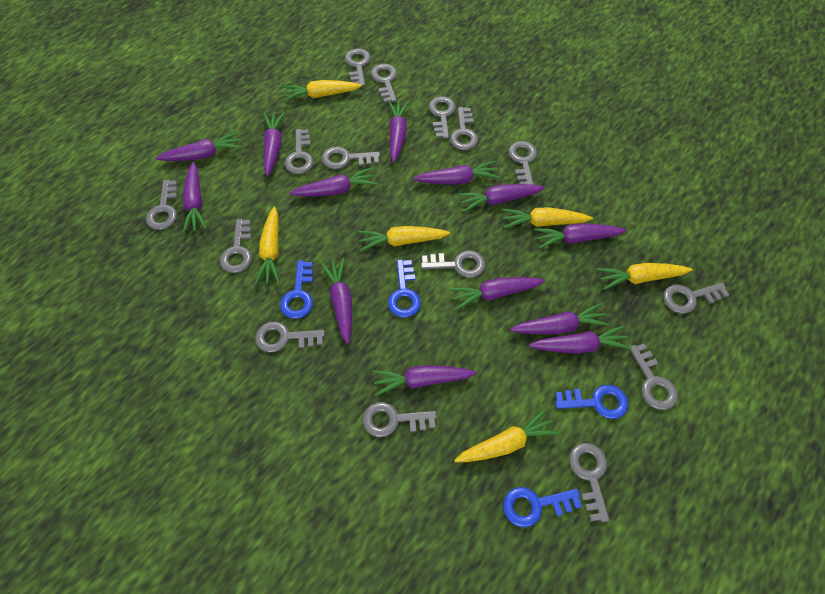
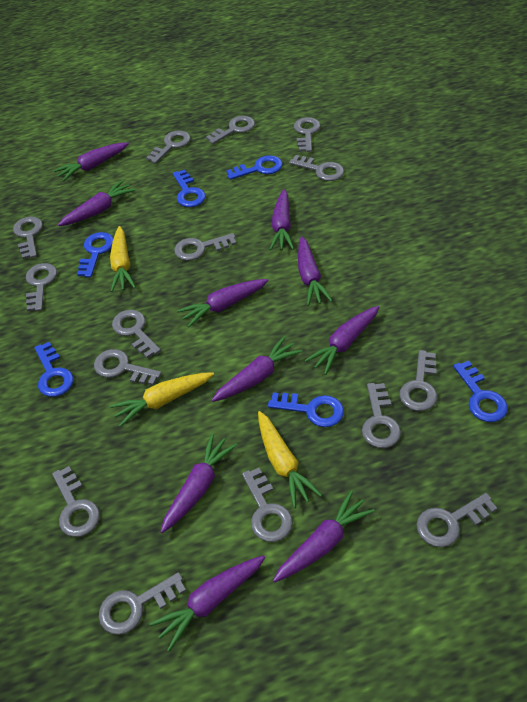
blue key: 4 -> 6
purple carrot: 13 -> 10
yellow carrot: 6 -> 3

